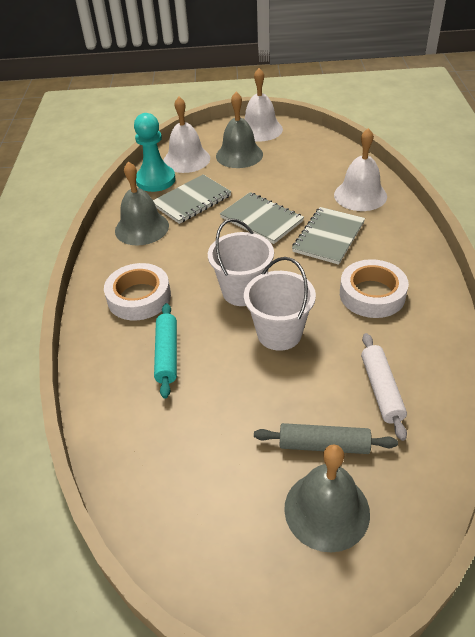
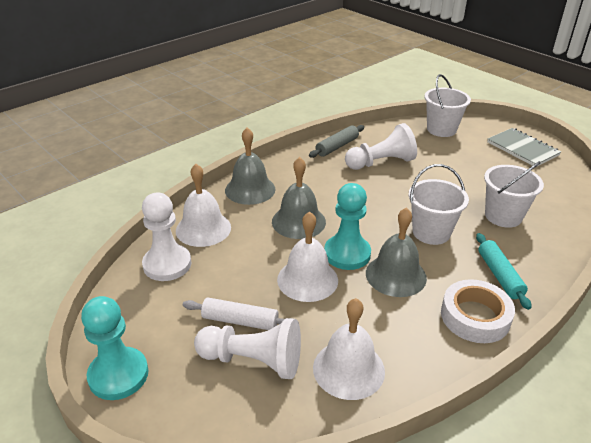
grey notebook: 3 -> 1
turquoise pawn: 1 -> 2
white bucket: 2 -> 3
white pawn: 0 -> 3
white tape: 2 -> 1

